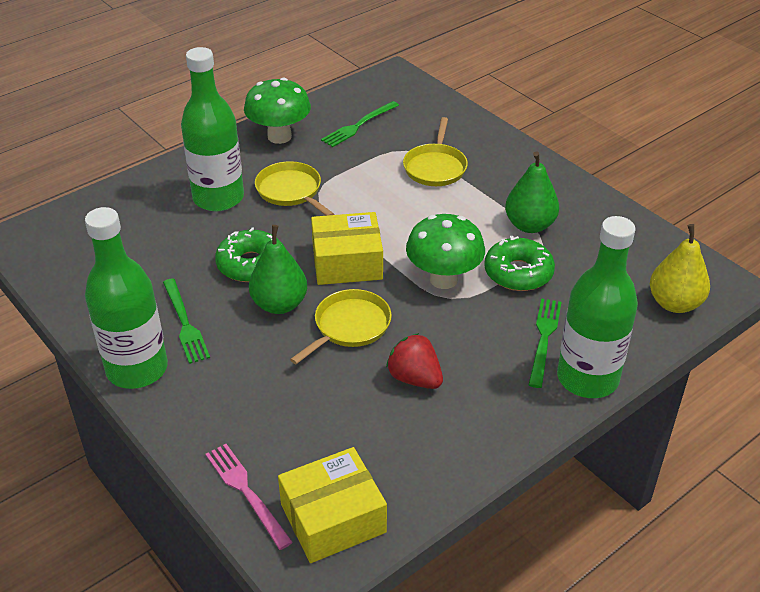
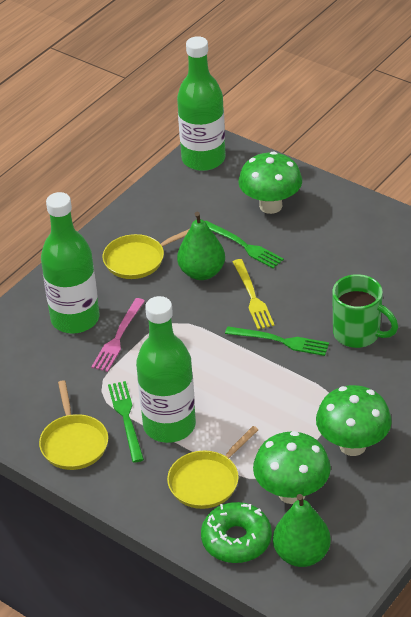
green donut: 2 -> 1
green mug: 0 -> 1
green mushroom: 2 -> 3
red strawberry: 1 -> 0
yellow box: 2 -> 0
yellow fork: 0 -> 1
yellow pear: 1 -> 0

